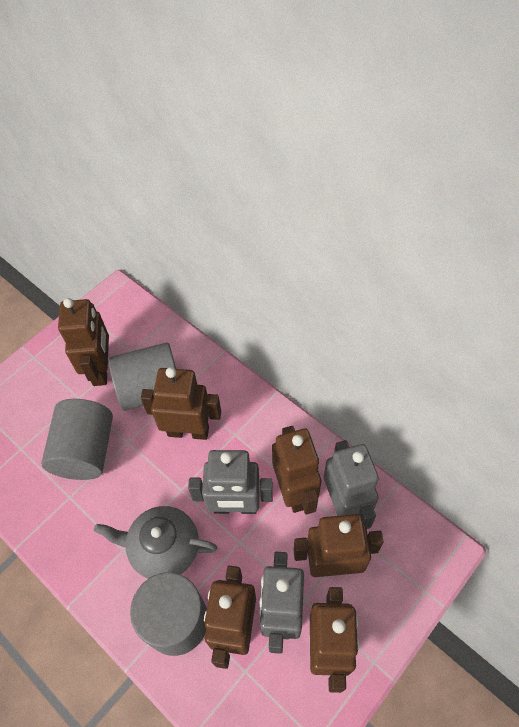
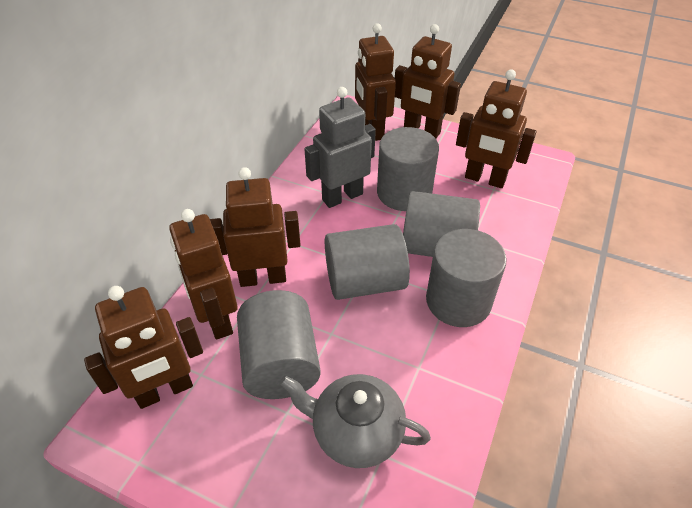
grey cylinder: 3 -> 5
grey robot: 3 -> 1

